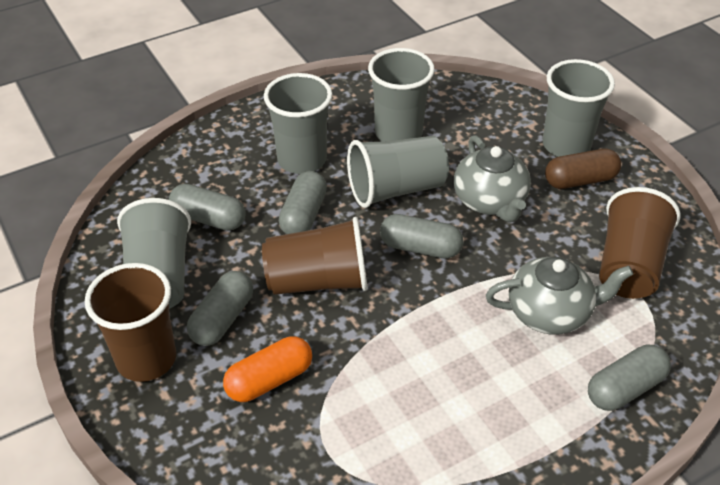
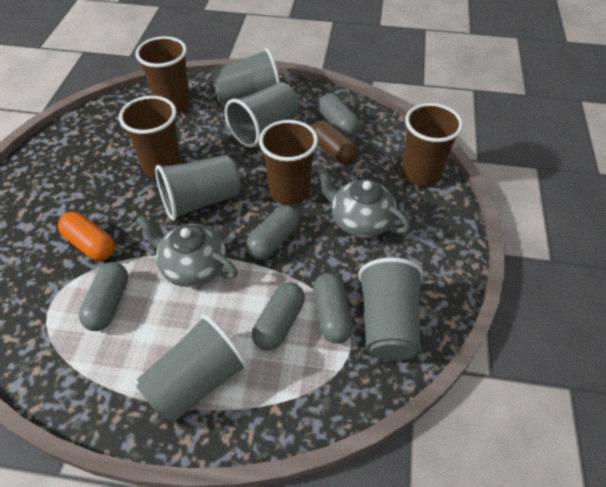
brown cup: 3 -> 4

